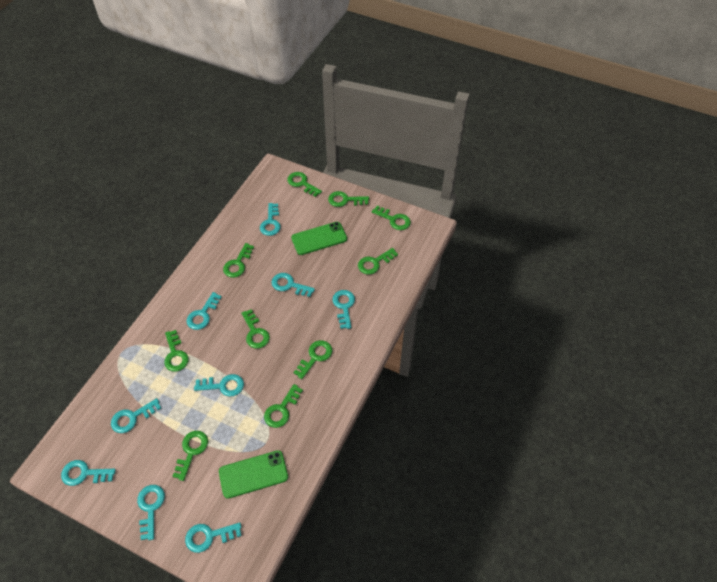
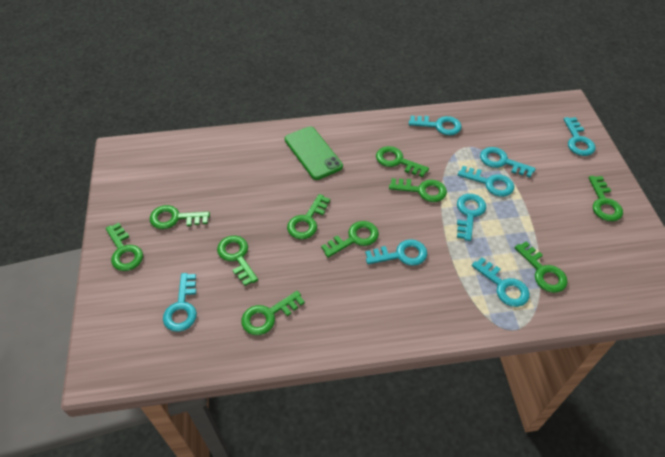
green phone: 2 -> 1
turquoise key: 9 -> 8

